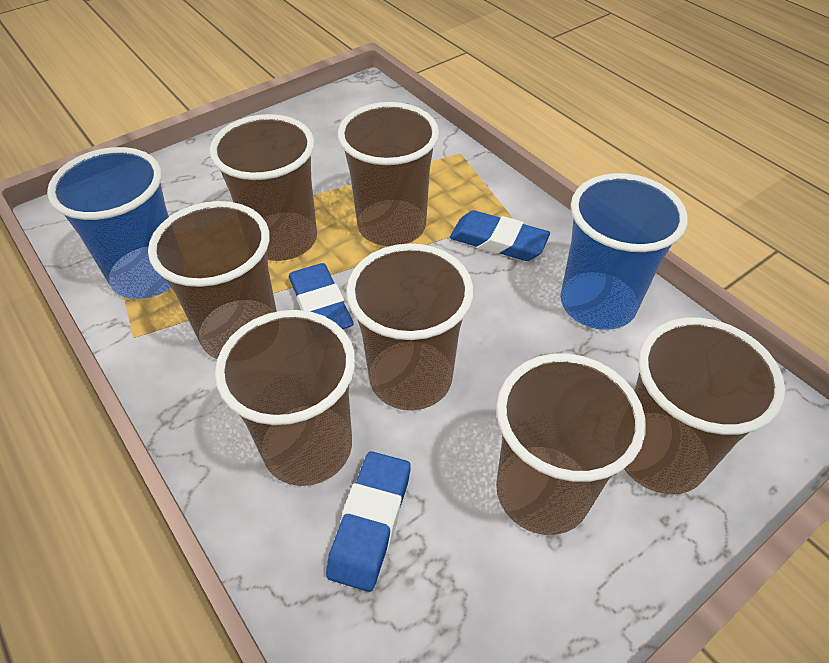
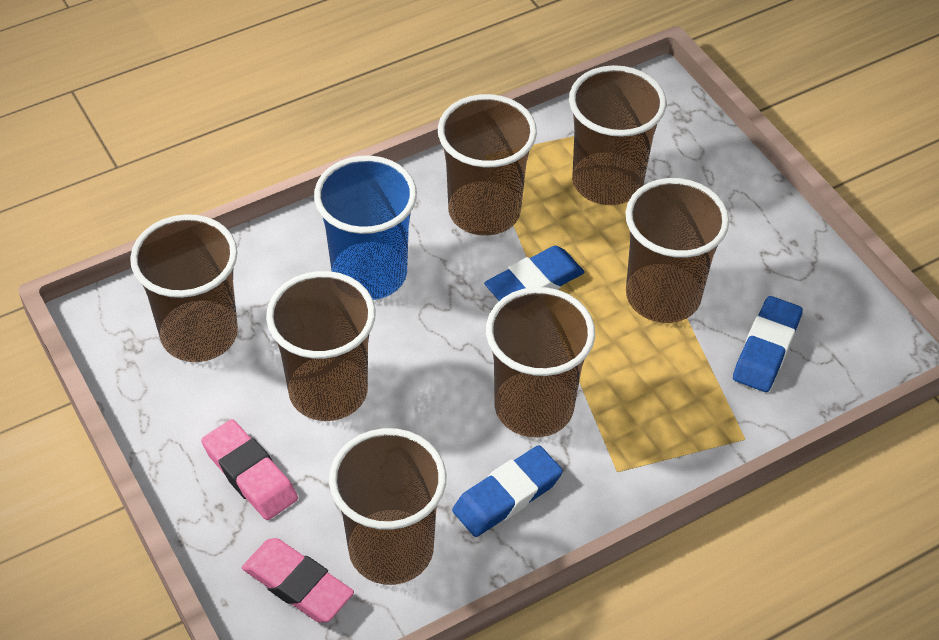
blue cup: 2 -> 1
pink eraser: 0 -> 2

